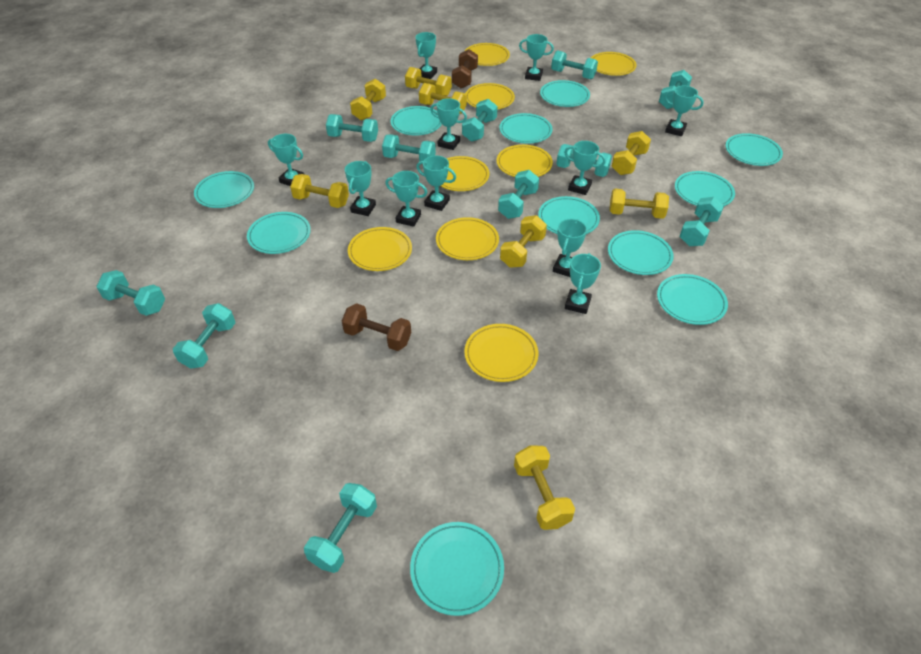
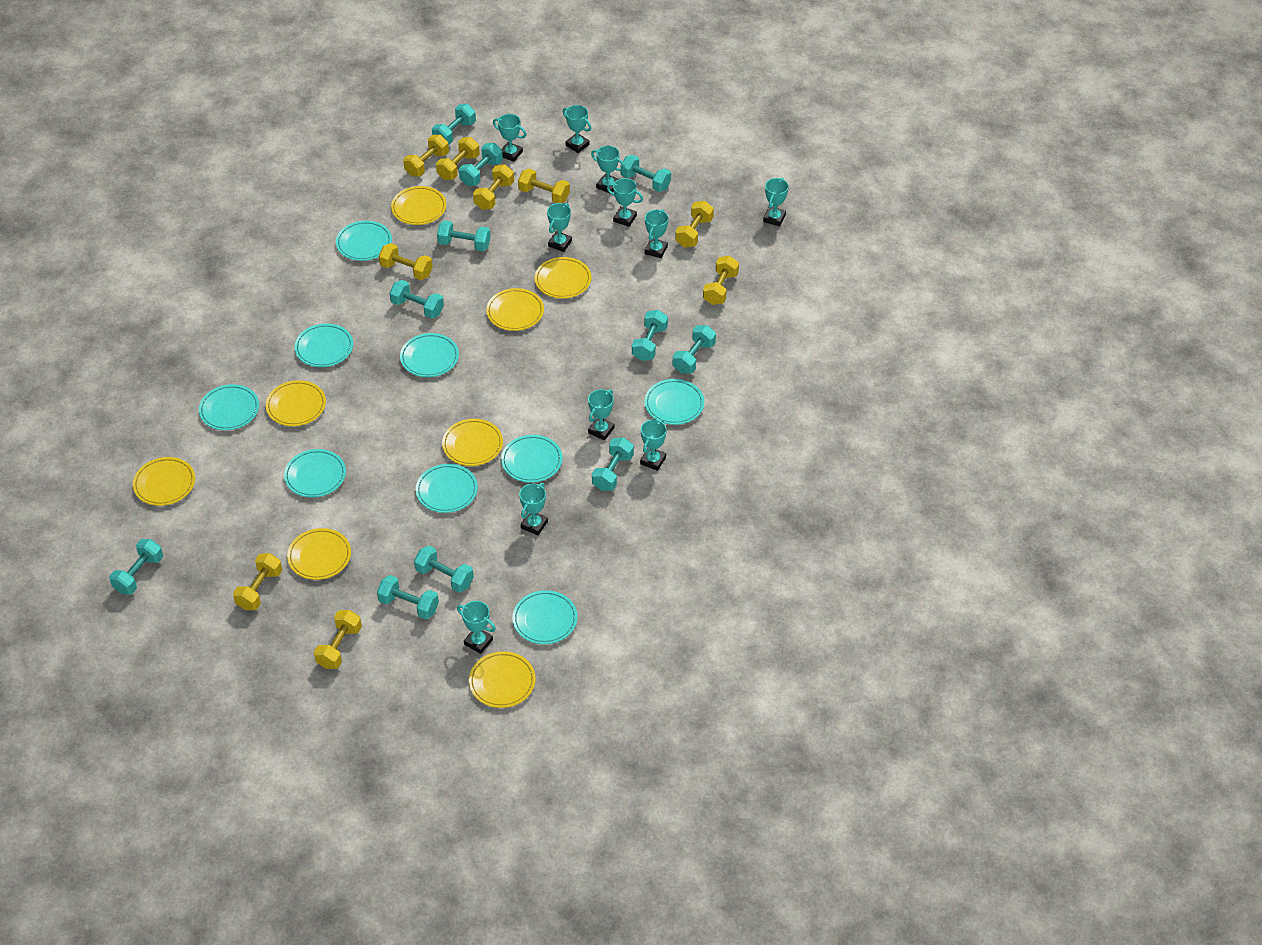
brown dumbbell: 2 -> 0
turquoise plate: 11 -> 9
yellow dumbbell: 8 -> 9

